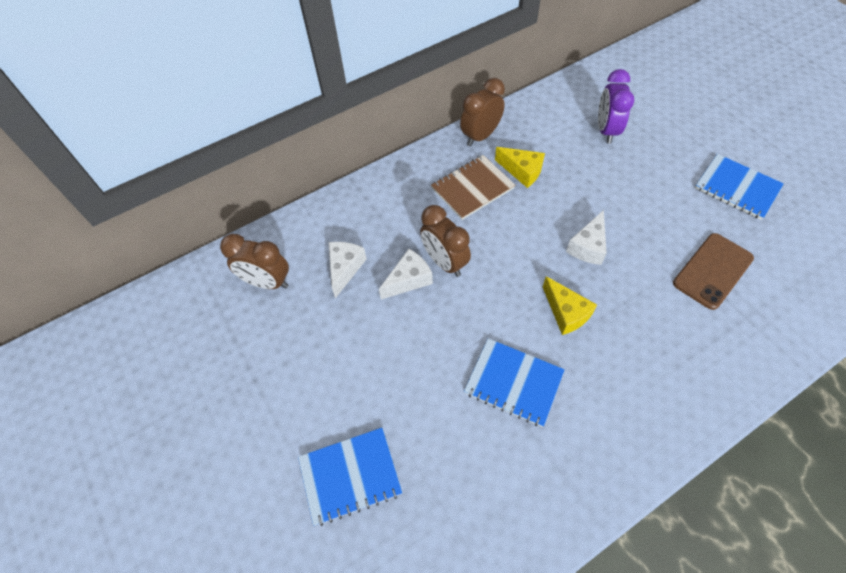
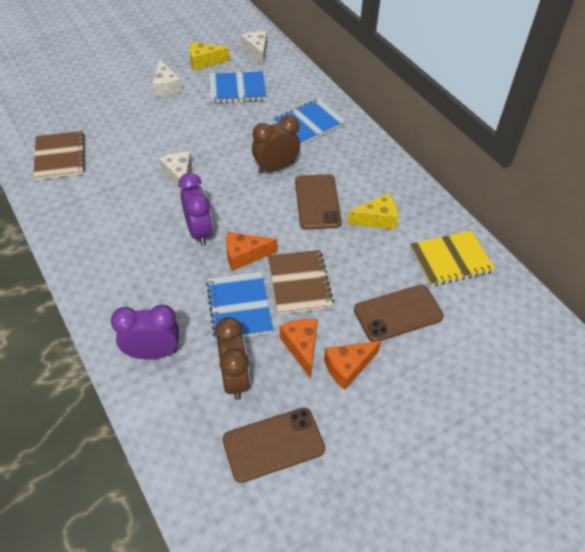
brown clock: 3 -> 2
brown notebook: 1 -> 2
brown phone: 1 -> 3
orange cheese: 0 -> 3
purple clock: 1 -> 2
yellow notebook: 0 -> 1

